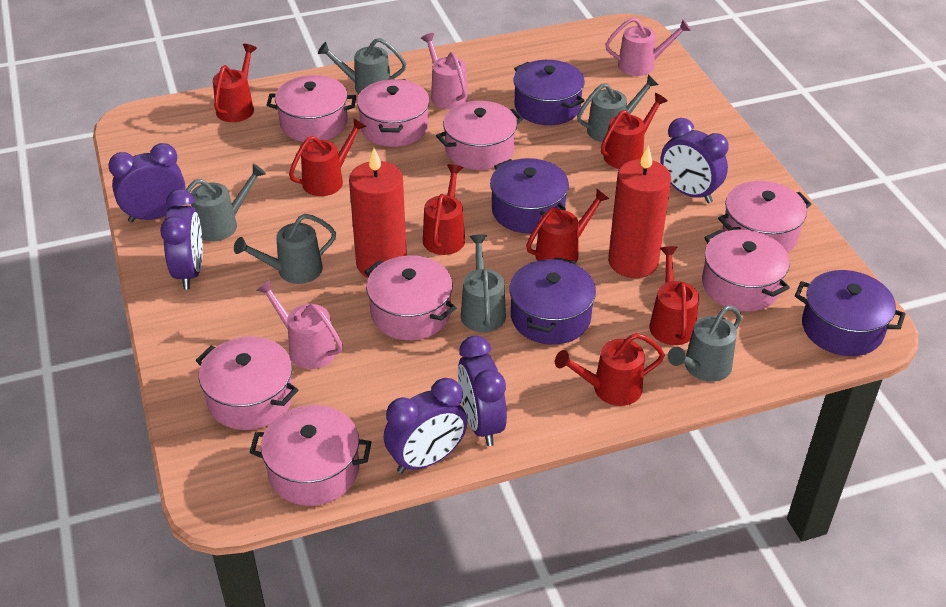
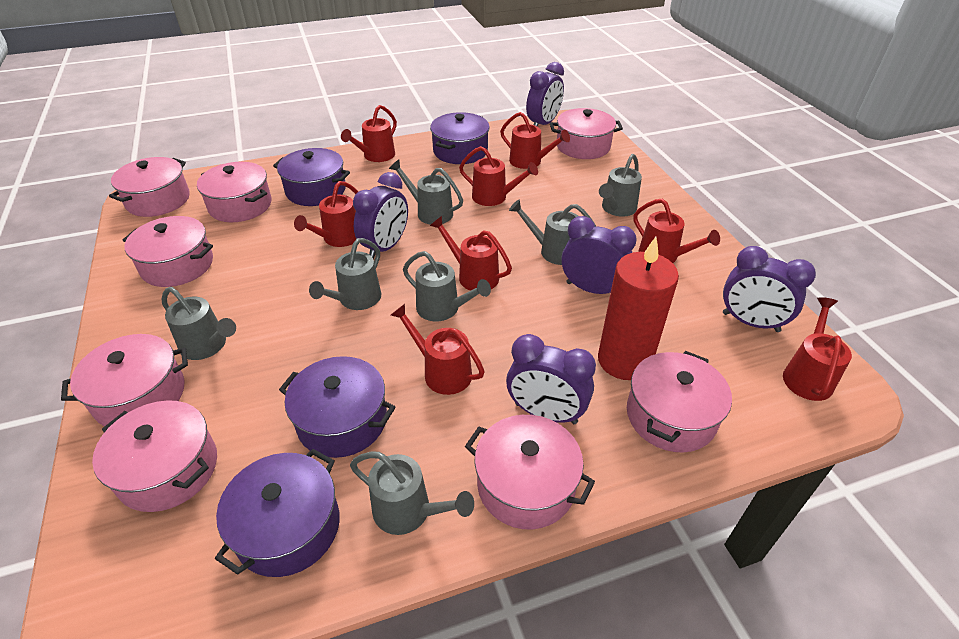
grey watering can: 6 -> 7
pink watering can: 3 -> 0
red candle: 2 -> 1
red watering can: 7 -> 8

